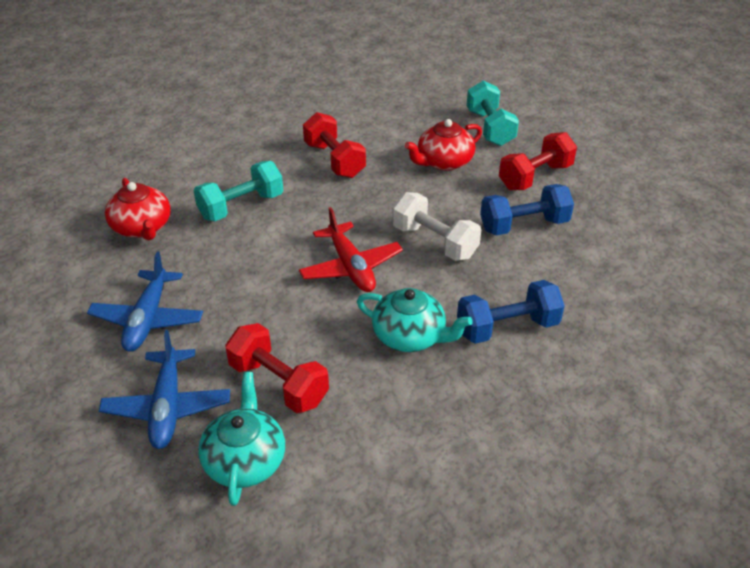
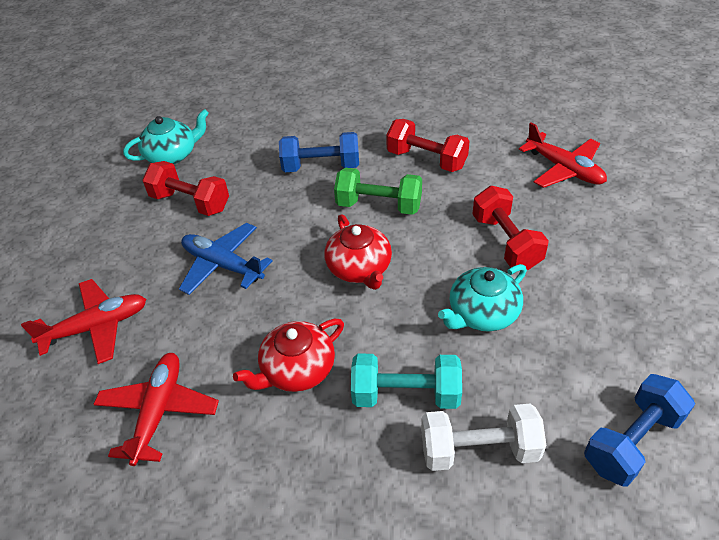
blue plane: 2 -> 1
green dumbbell: 0 -> 1
red plane: 1 -> 3
turquoise dumbbell: 2 -> 1

